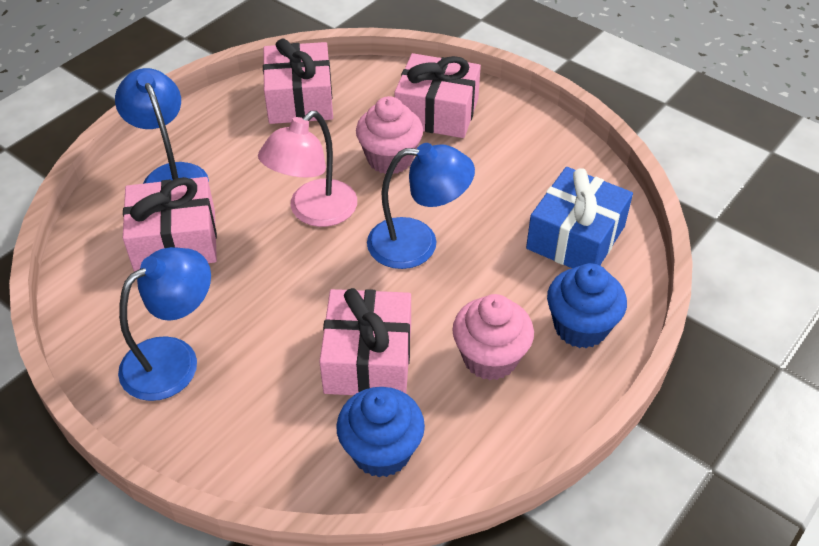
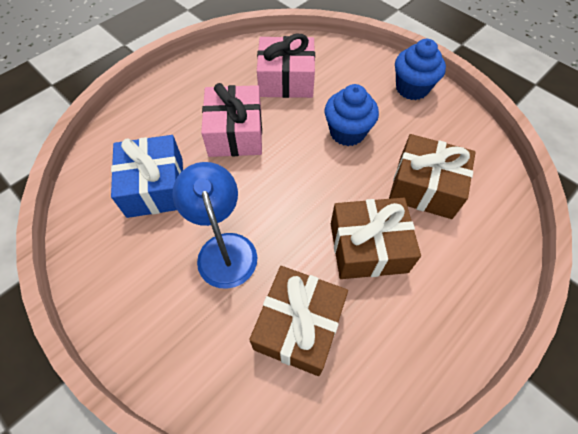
blue lamp: 3 -> 1
brown gift: 0 -> 3
pink cupcake: 2 -> 0
pink gift: 4 -> 2
pink lamp: 1 -> 0

